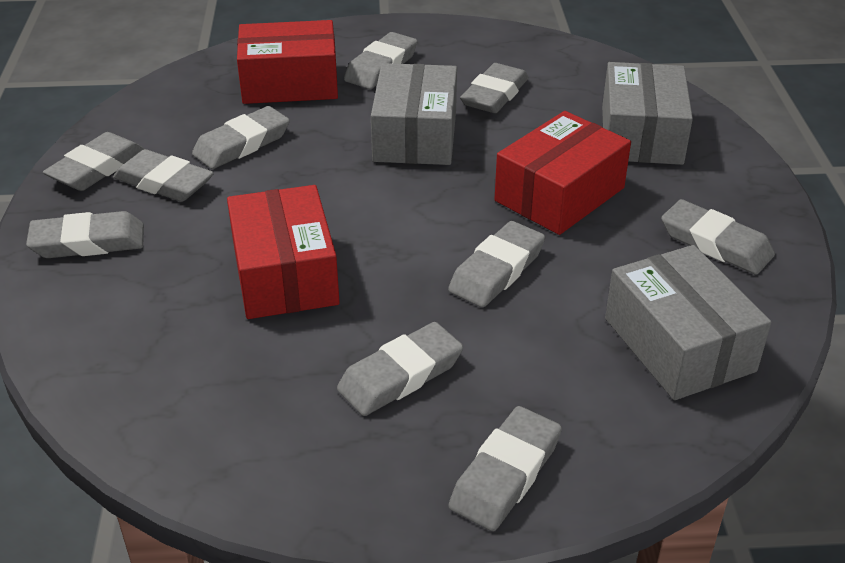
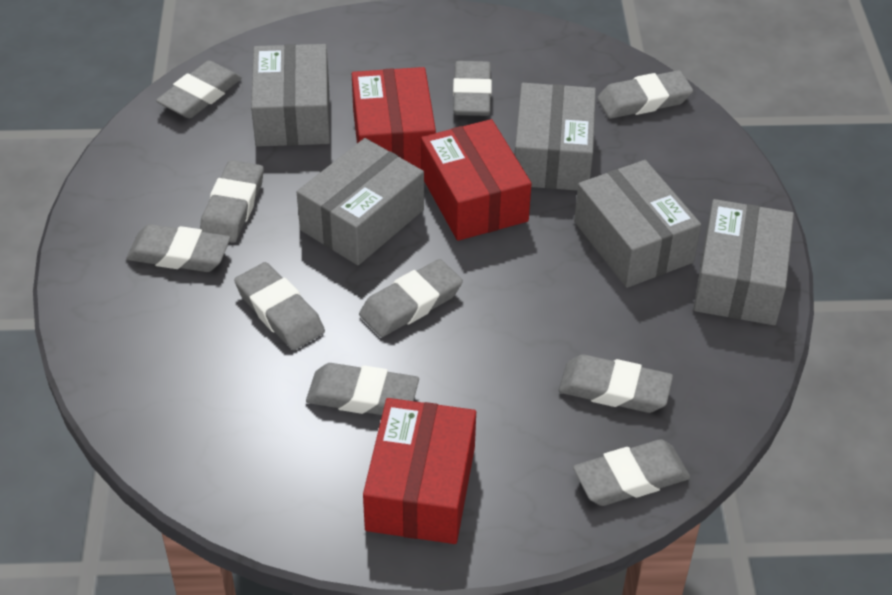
grey box: 3 -> 5

